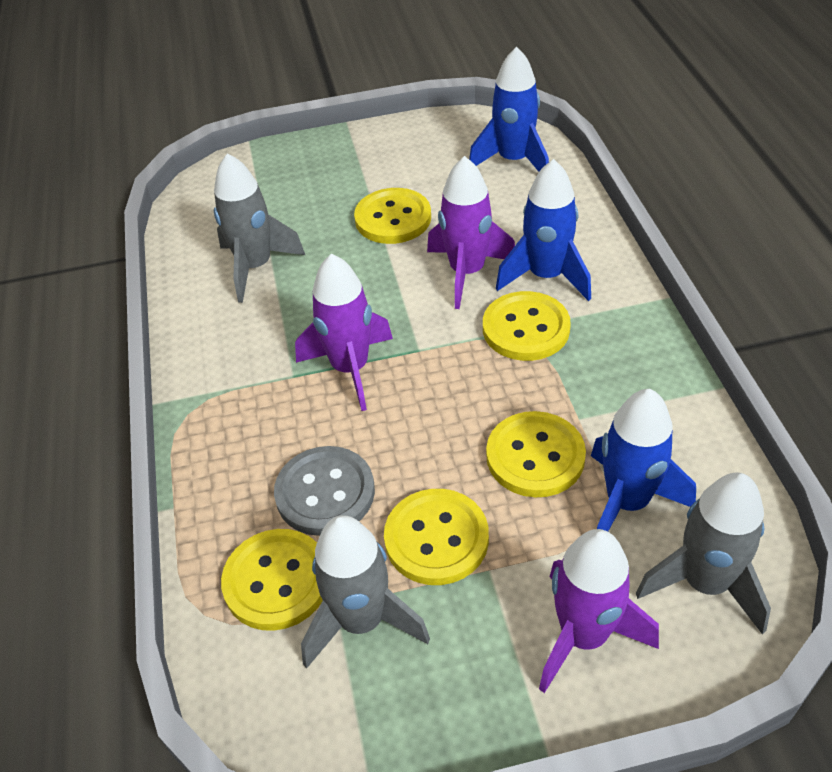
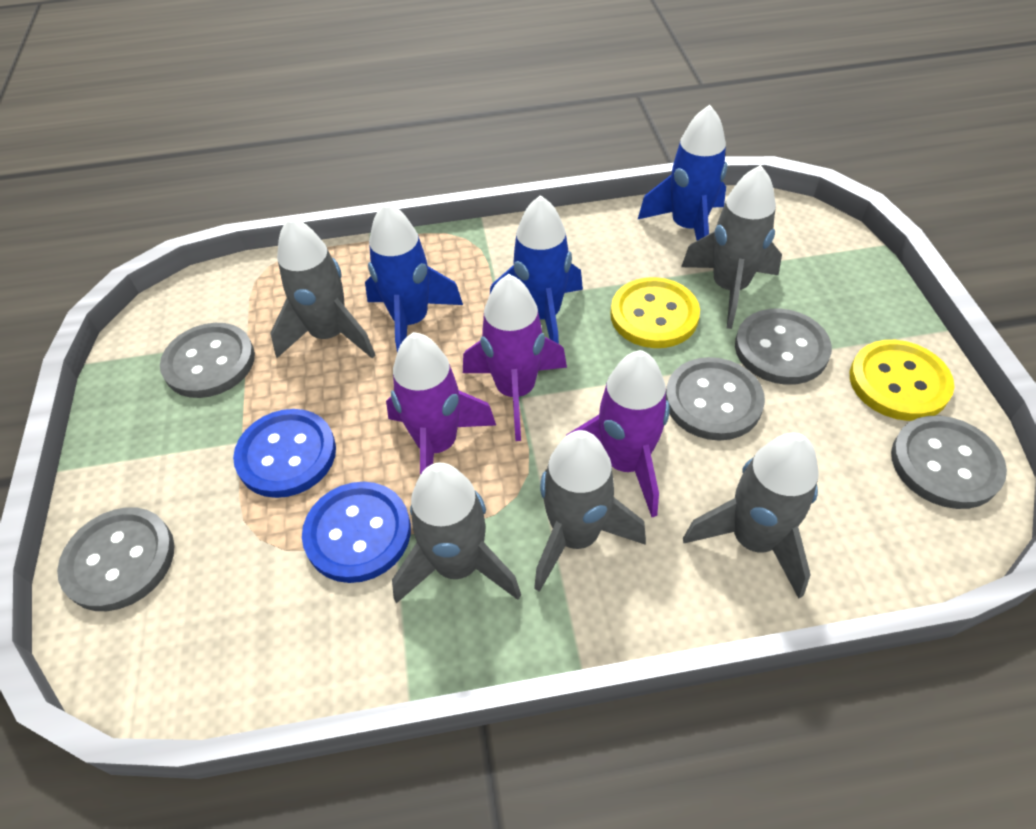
blue button: 0 -> 2
grey button: 1 -> 5
grey rocket: 3 -> 5
yellow button: 5 -> 2

